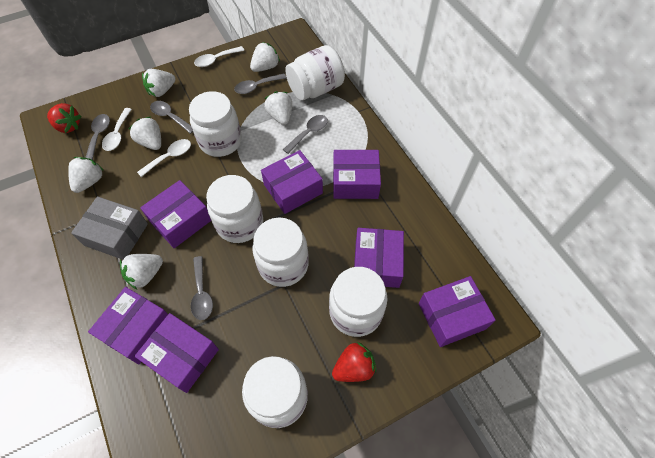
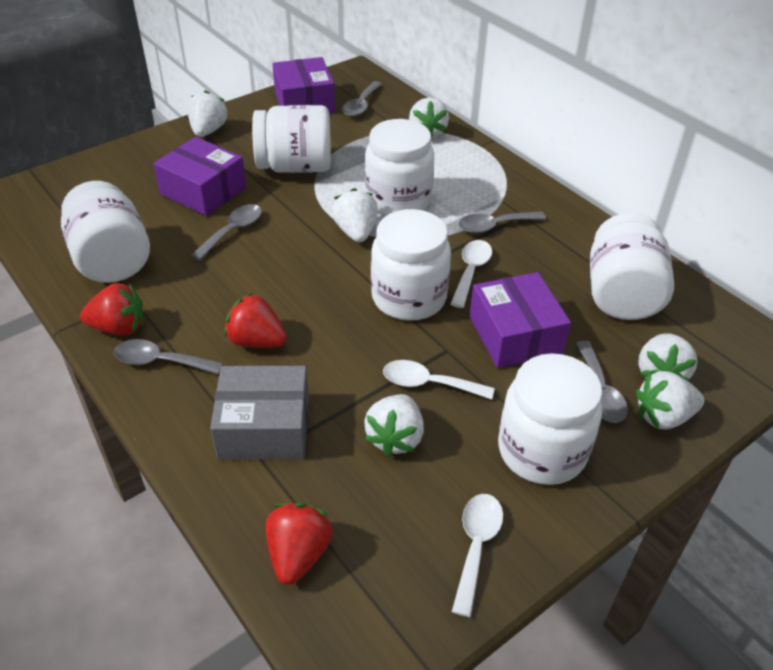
purple box: 7 -> 3
red strawberry: 2 -> 3

